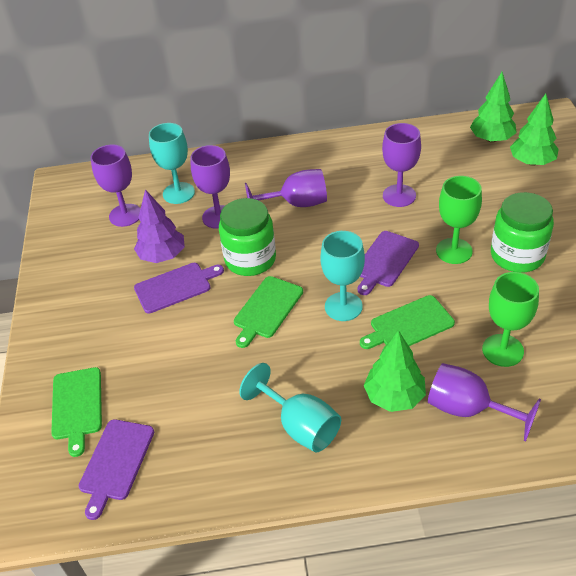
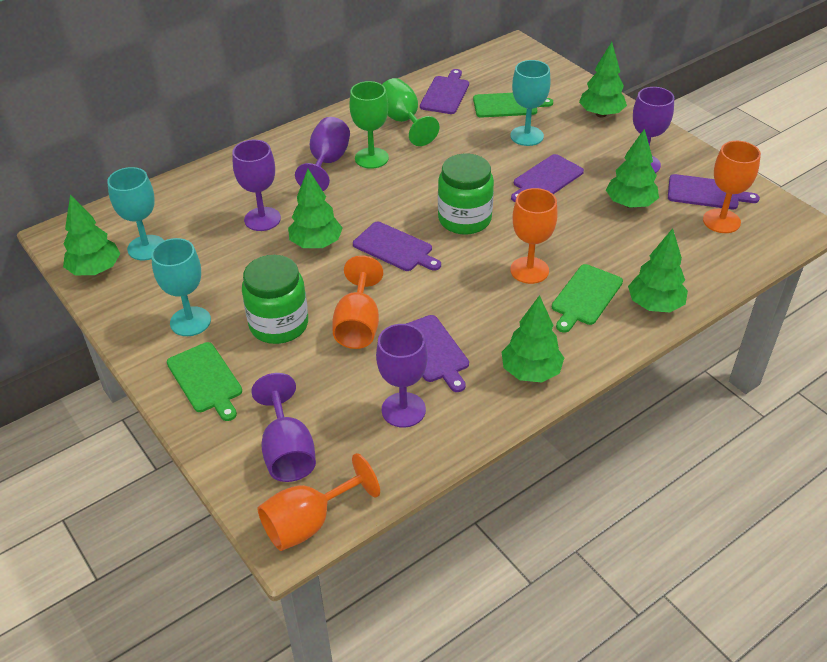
green tree: 3 -> 6
orange goblet: 0 -> 4
purple cutting board: 3 -> 5
purple tree: 1 -> 0

